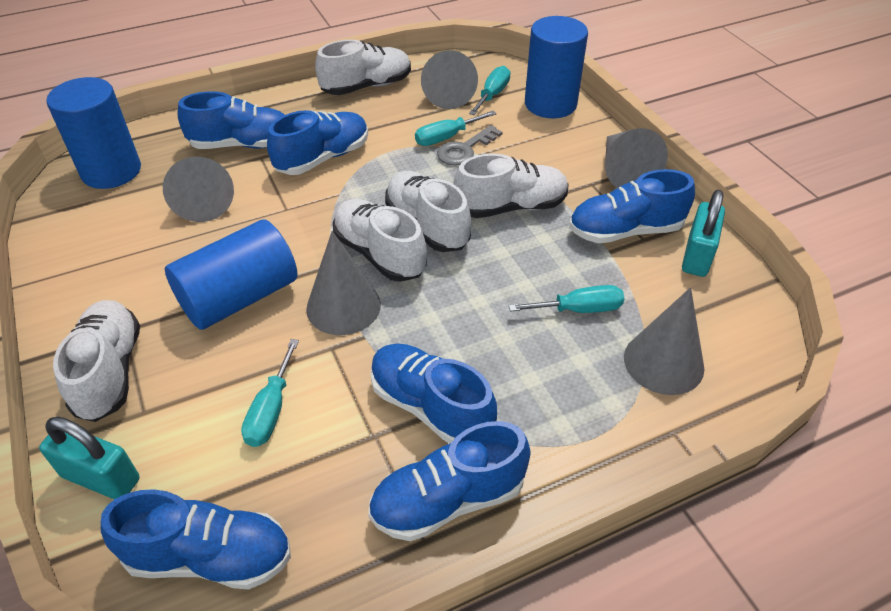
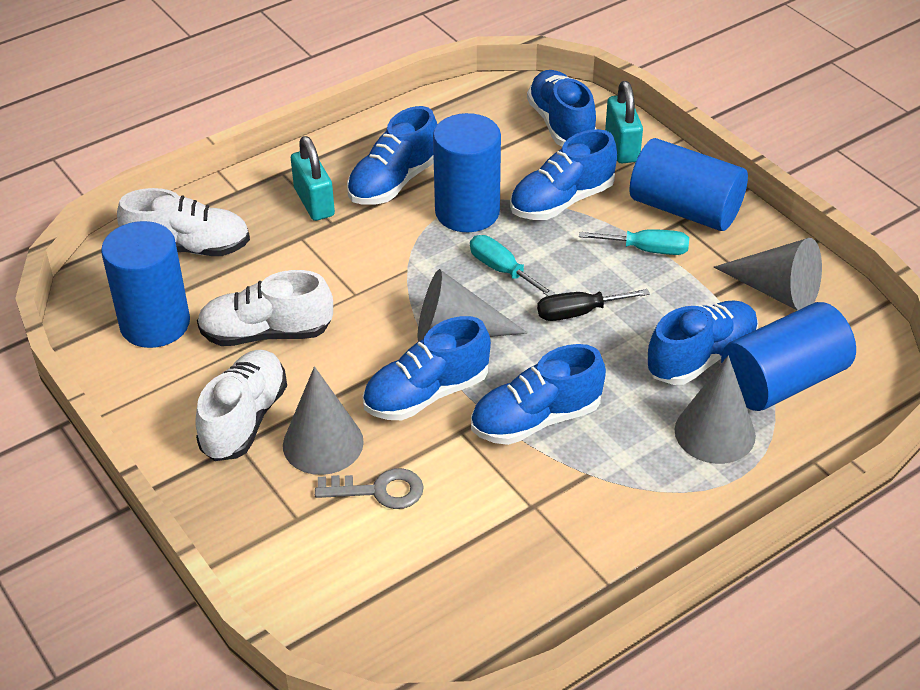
black screwdriver: 0 -> 1
blue cylinder: 3 -> 4
grey cone: 5 -> 4
turquoise screwdriver: 4 -> 2
white shoe: 5 -> 3

